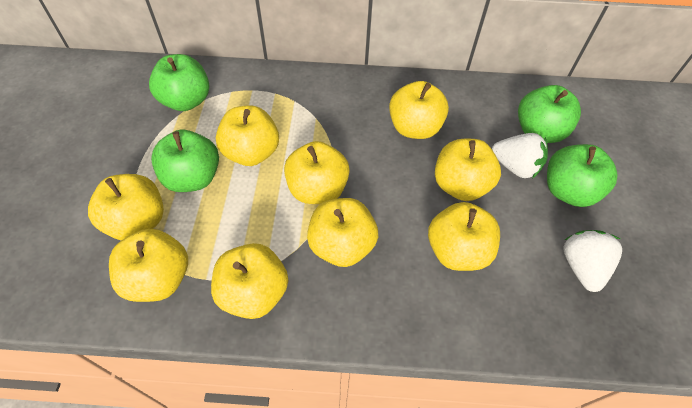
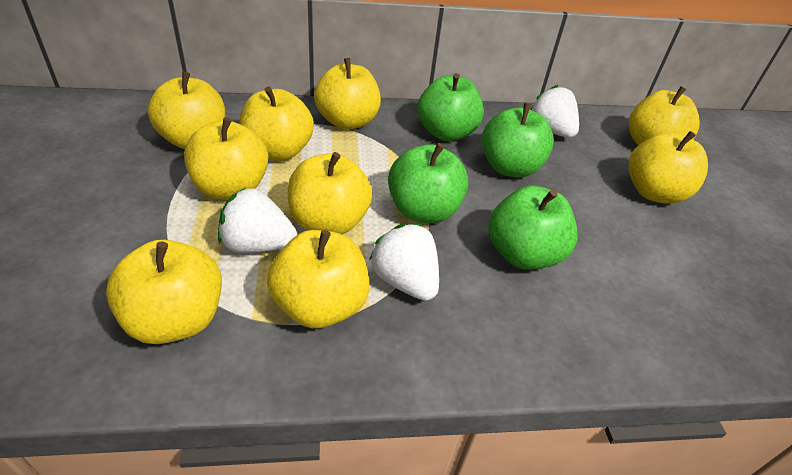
white strawberry: 2 -> 3

